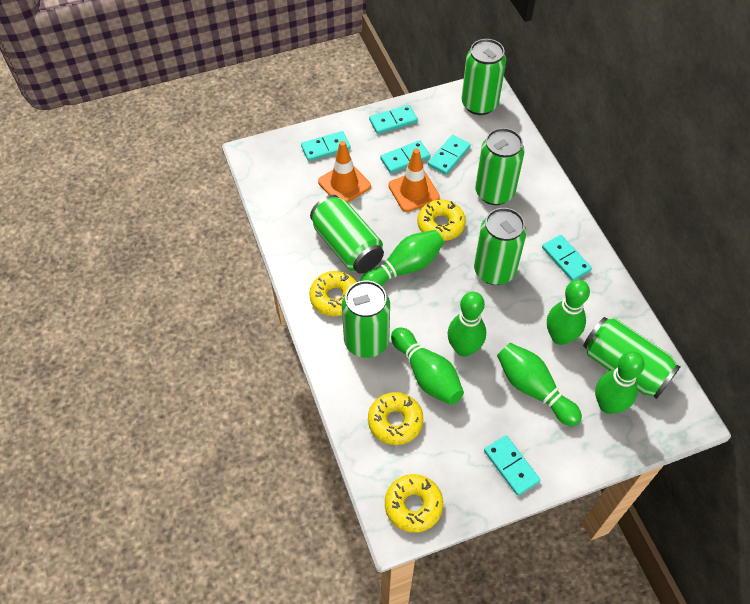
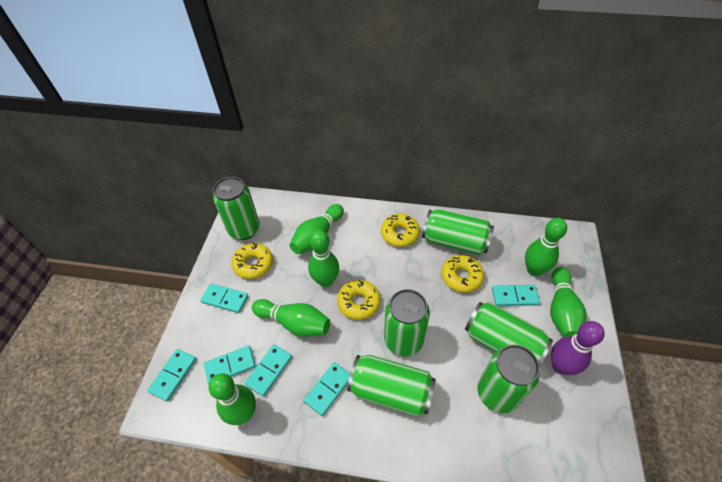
orange traffic cone: 2 -> 0
purple bowling pin: 0 -> 1

